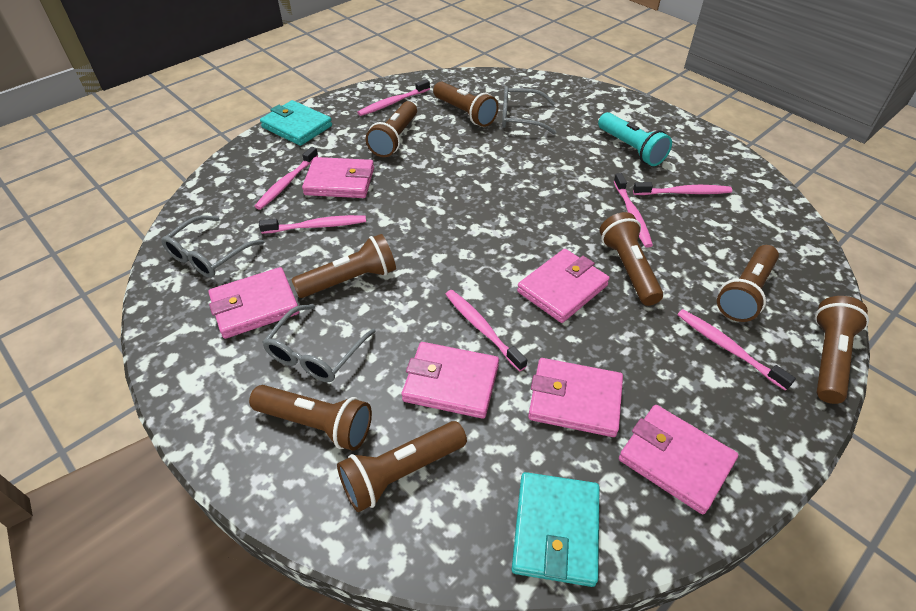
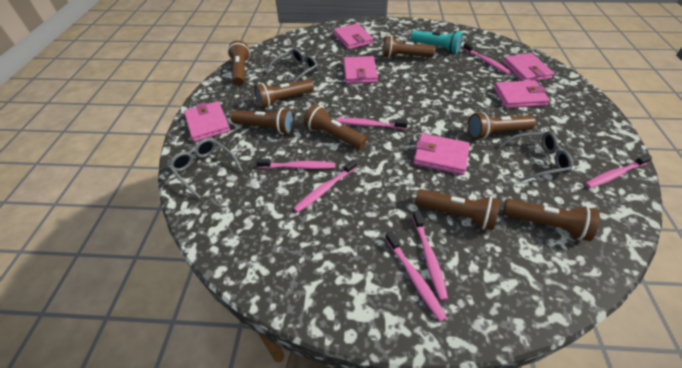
turquoise wallet: 2 -> 0

